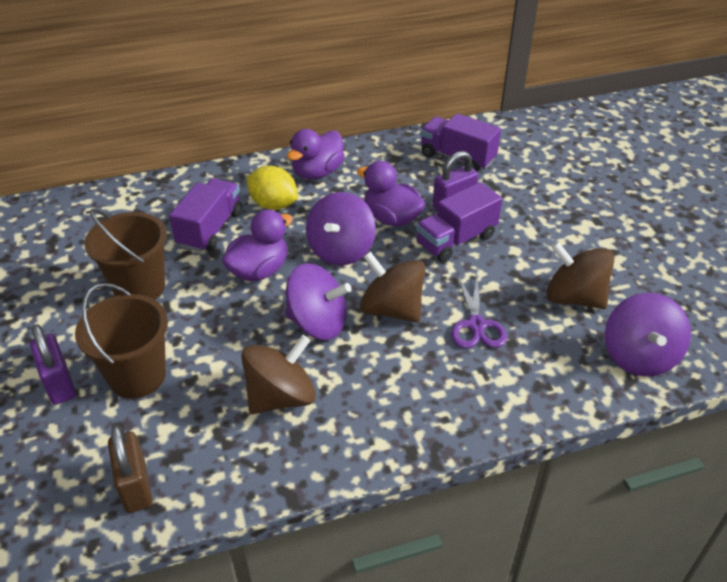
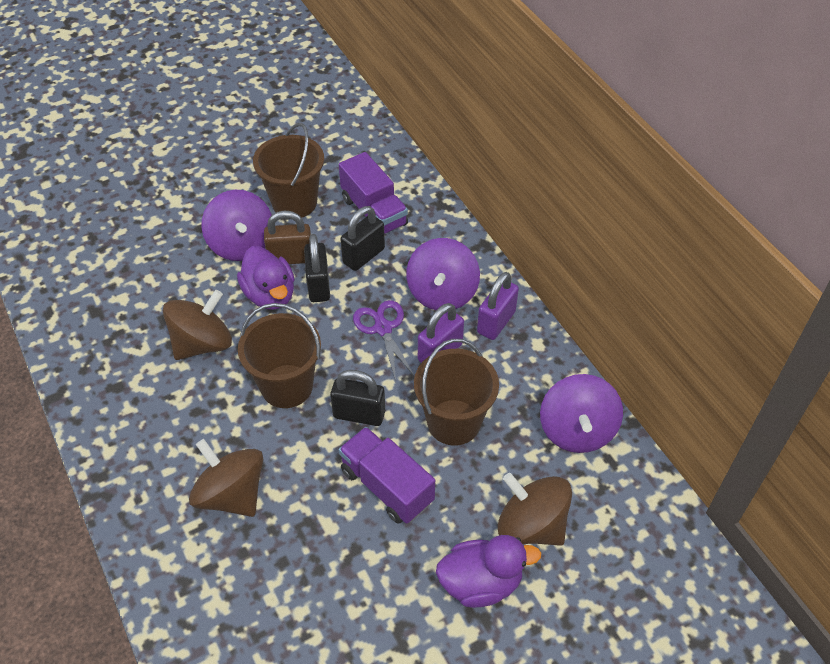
black padlock: 0 -> 3
brown bucket: 2 -> 3
purple duck: 3 -> 2
purple truck: 3 -> 2
yellow lemon: 1 -> 0

